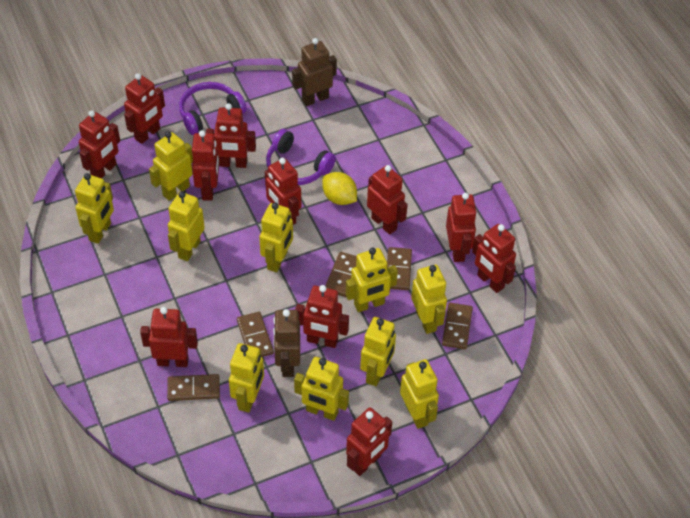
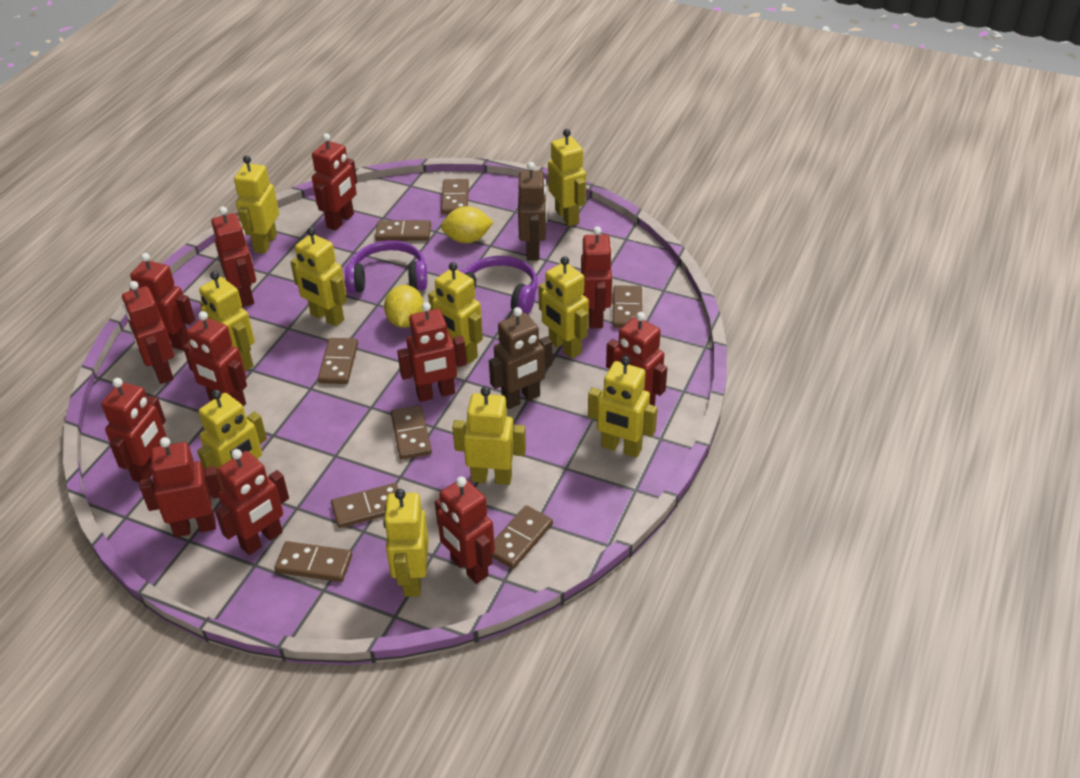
brown domino: 5 -> 8
red robot: 11 -> 12
yellow lemon: 1 -> 2

